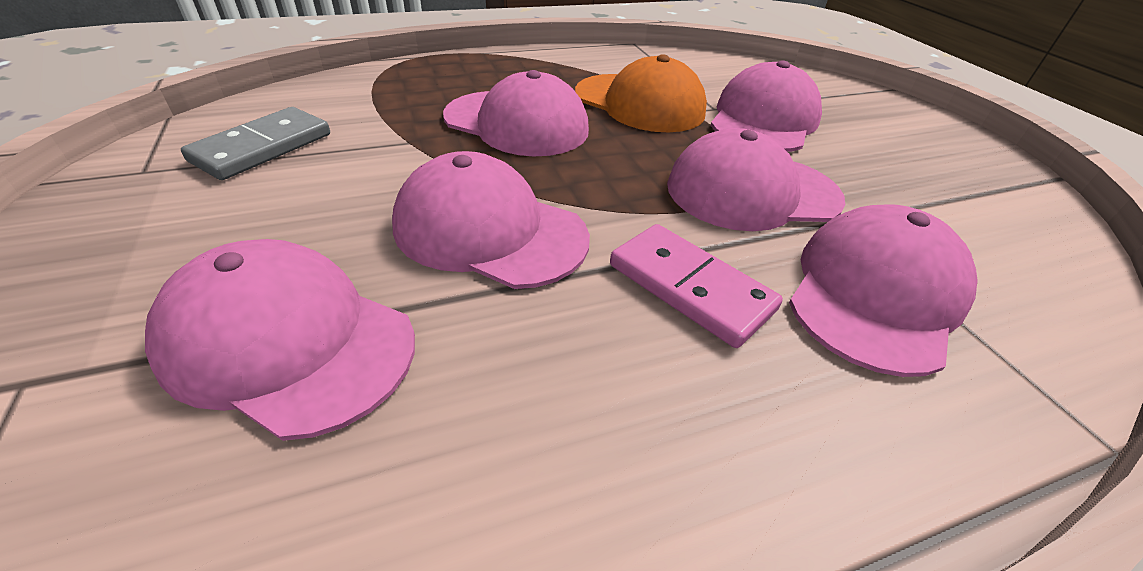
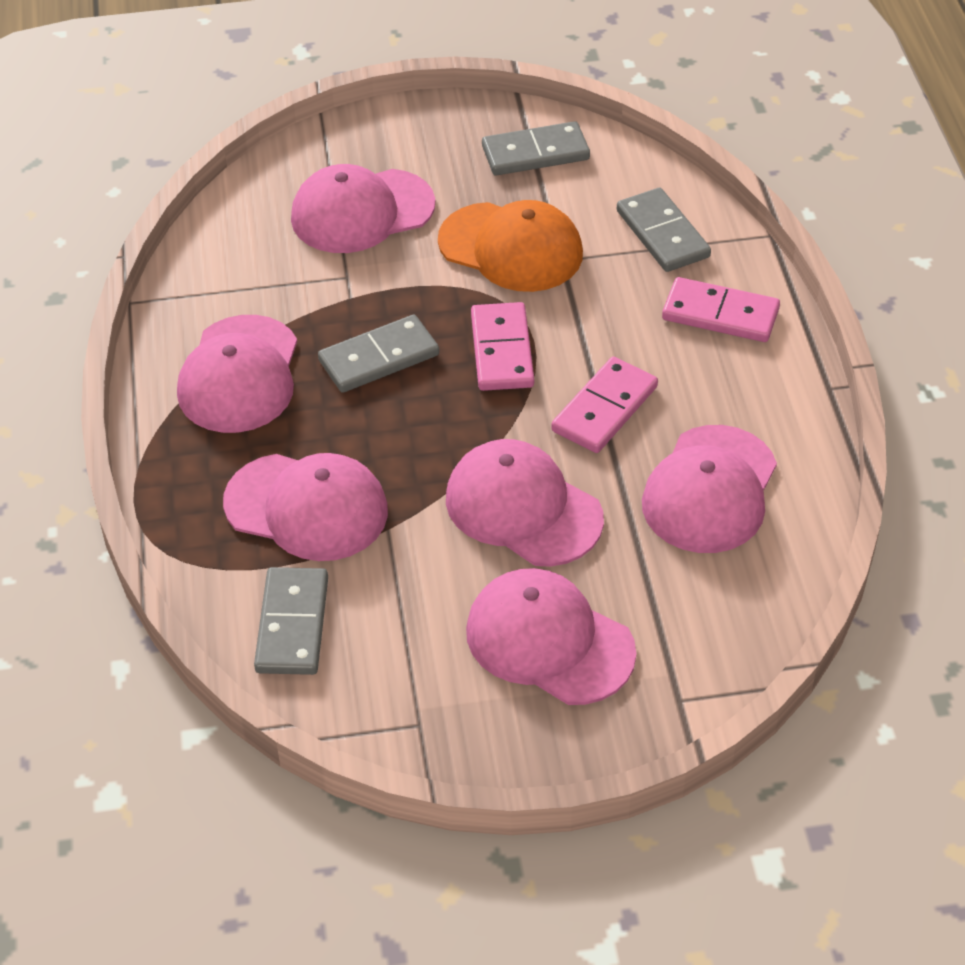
grey domino: 1 -> 4
pink domino: 1 -> 3

